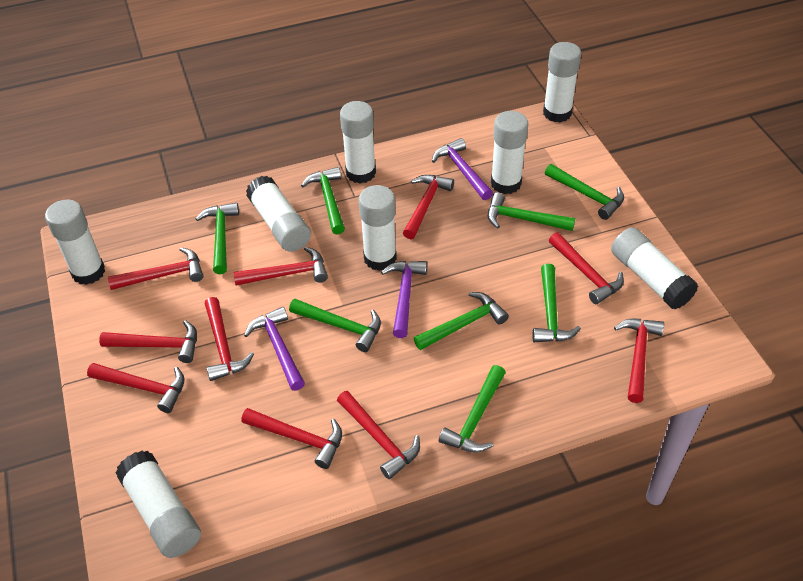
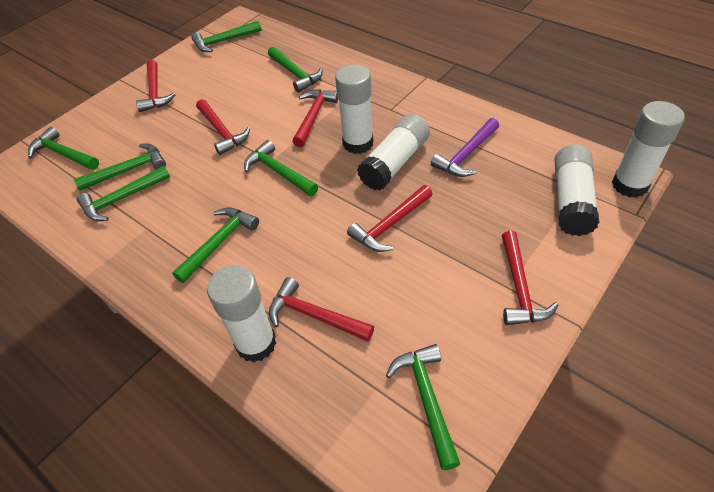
purple hammer: 3 -> 1
red hammer: 10 -> 6
white glue stick: 8 -> 5

